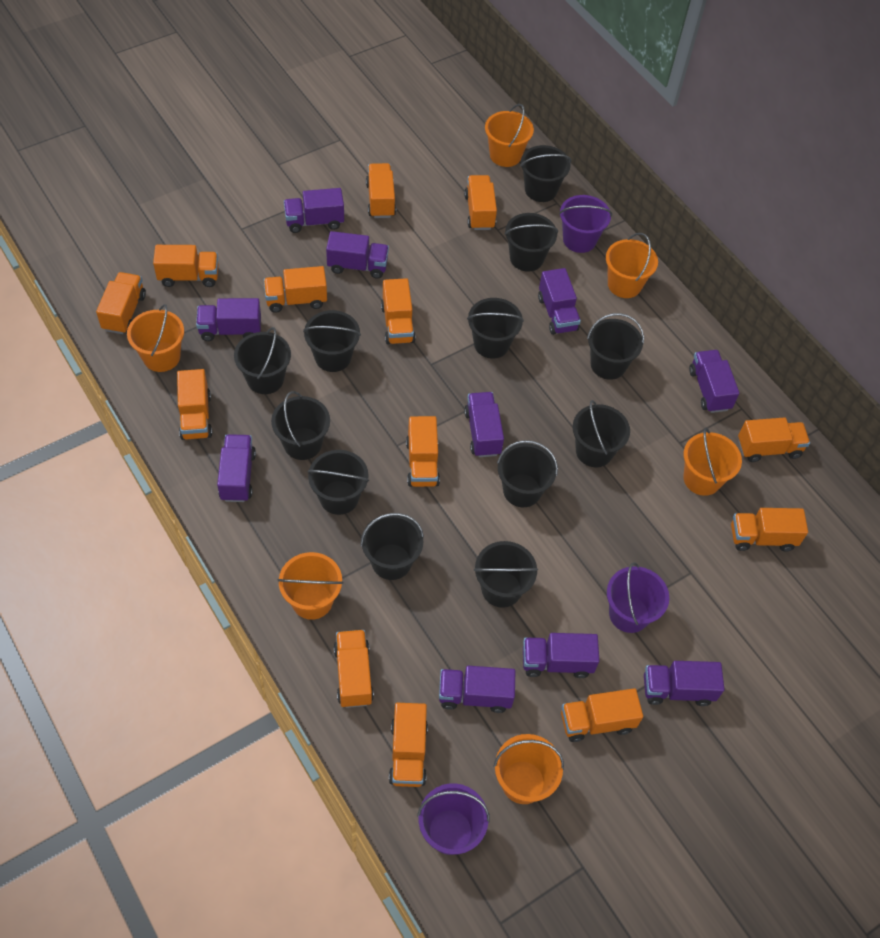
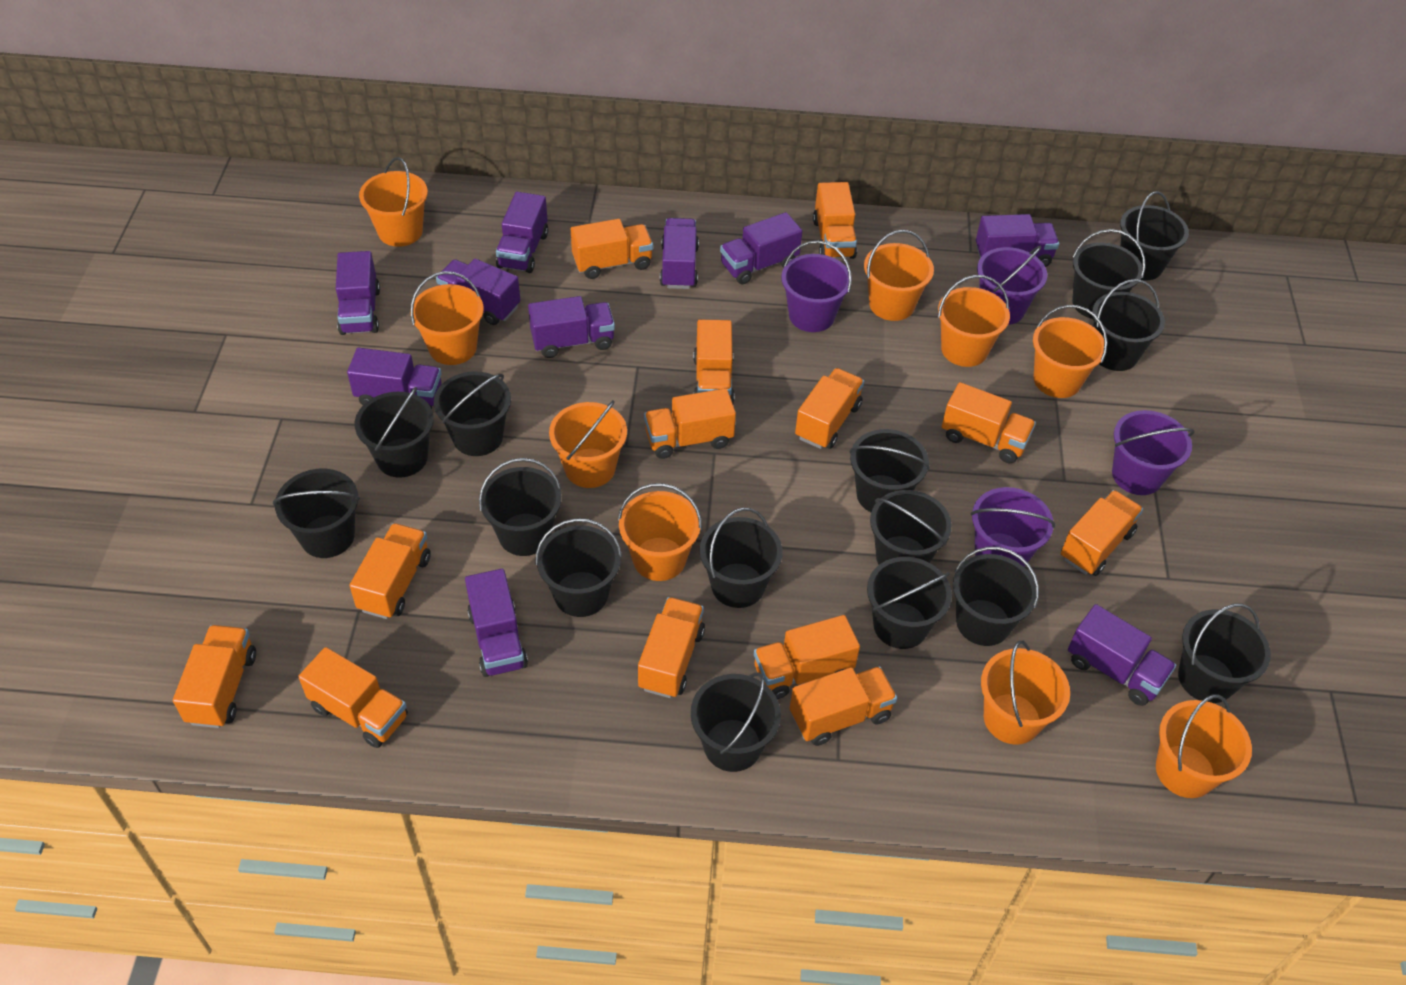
black bucket: 12 -> 15
orange bucket: 6 -> 9
purple bucket: 3 -> 4

